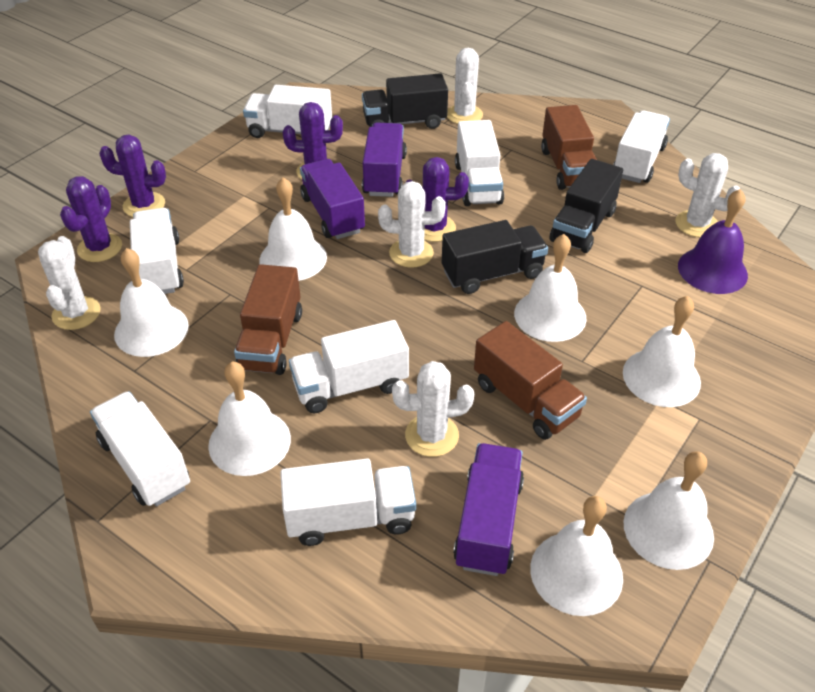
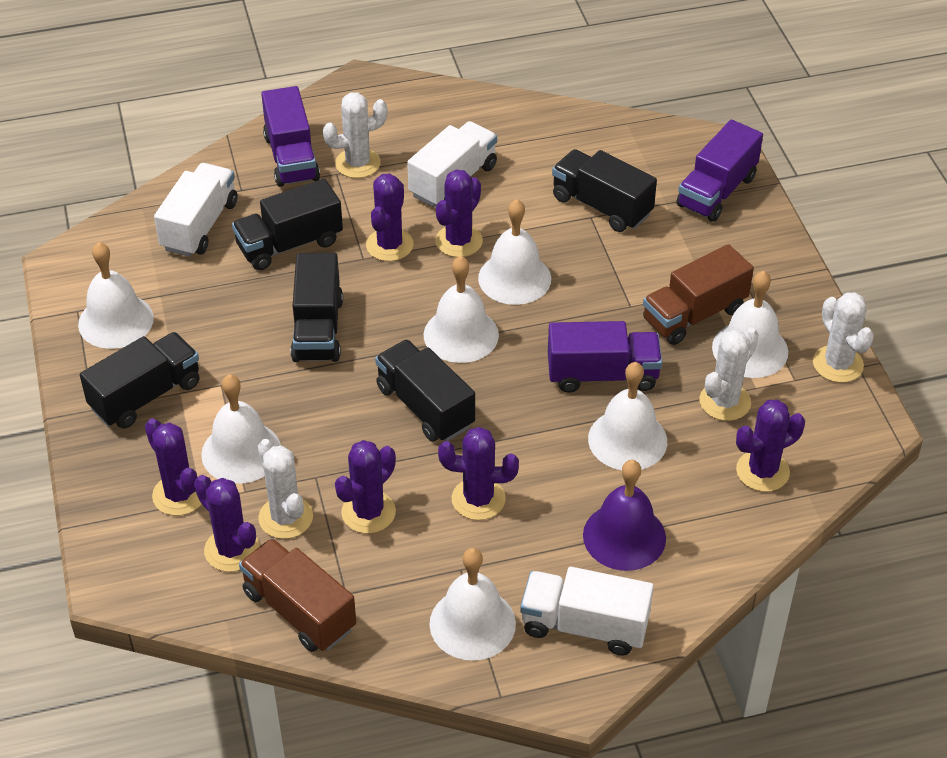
black truck: 3 -> 5
brown truck: 3 -> 2
purple cactus: 4 -> 7
white cactus: 5 -> 4
white truck: 7 -> 3

